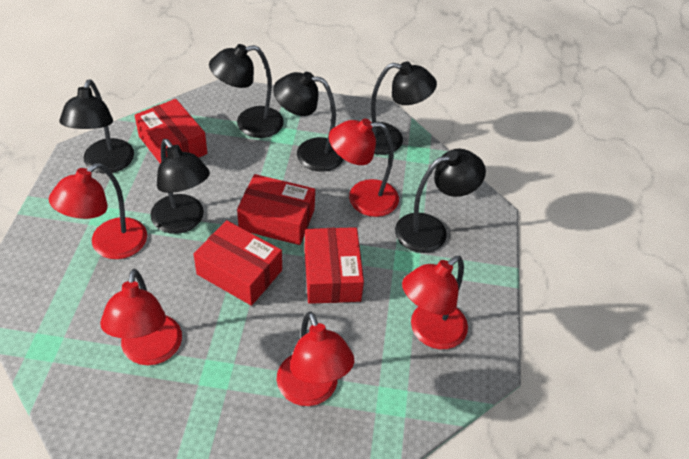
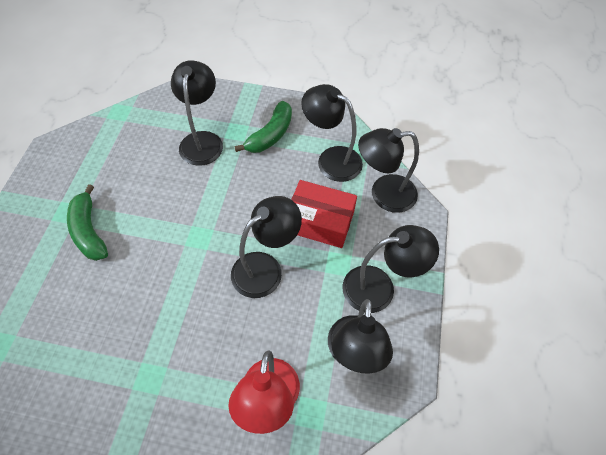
green banana: 0 -> 2
red box: 4 -> 1
red lamp: 5 -> 1

